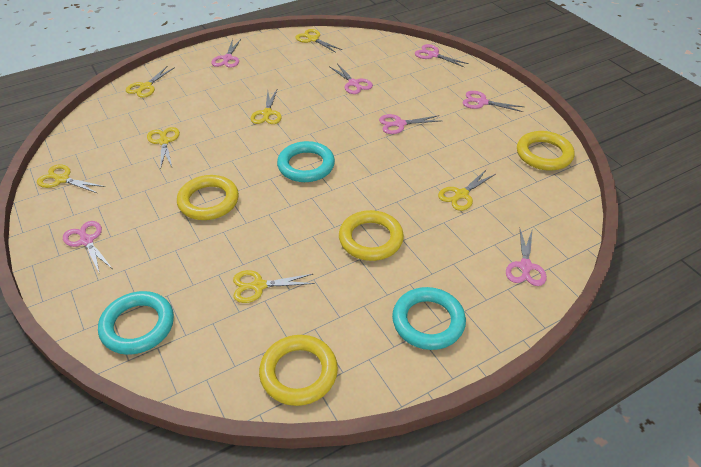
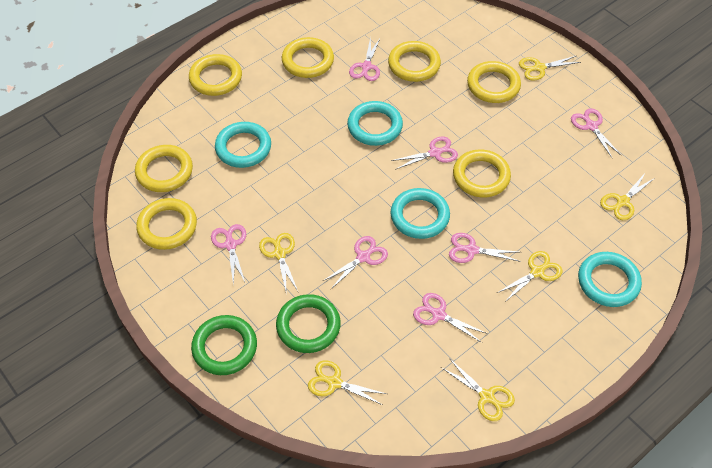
green ring: 0 -> 2
turquoise ring: 3 -> 4
yellow ring: 4 -> 7
yellow scissors: 7 -> 6

